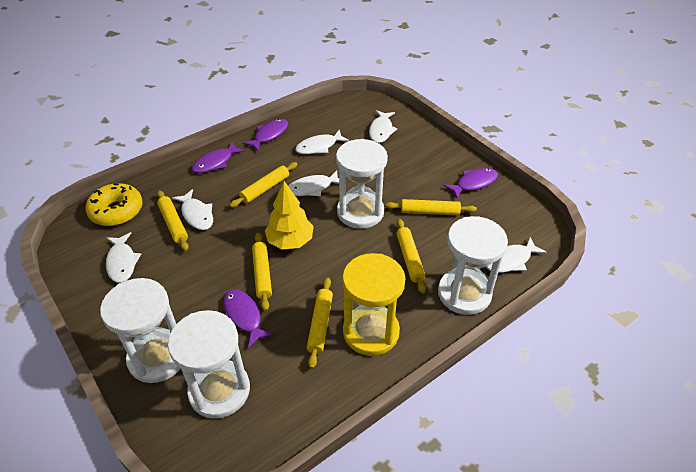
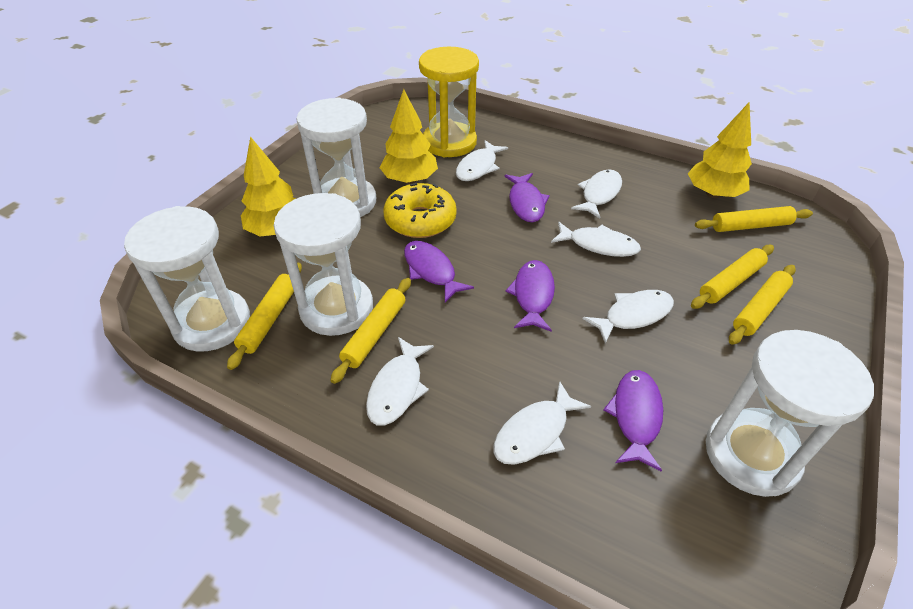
yellow rolling pin: 6 -> 5
yellow tree: 1 -> 3

